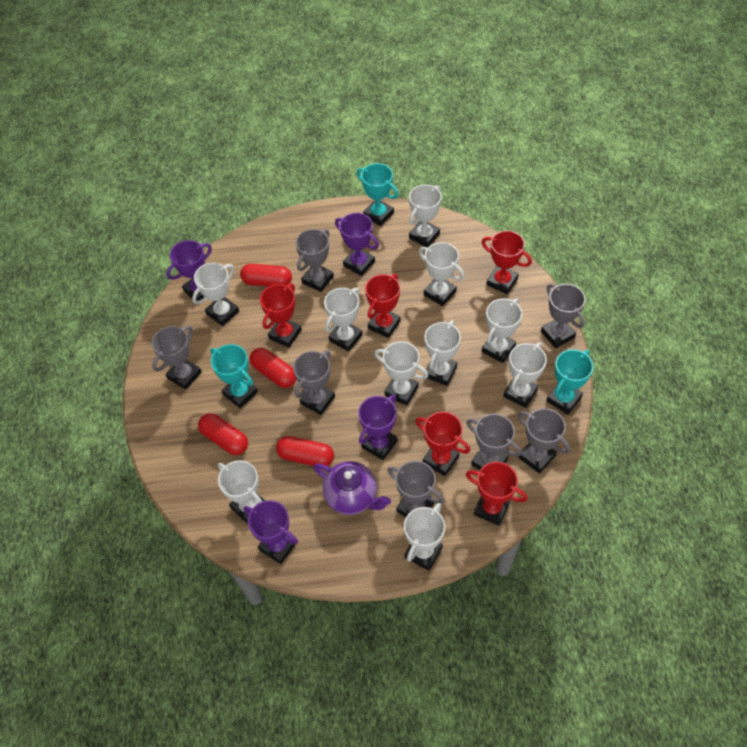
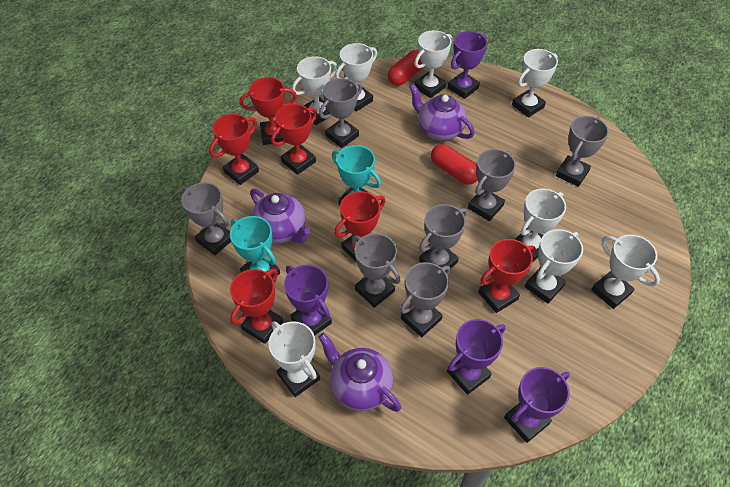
purple teapot: 1 -> 3
red capsule: 4 -> 2
red trophy: 5 -> 6
turquoise trophy: 3 -> 2
white trophy: 10 -> 8

